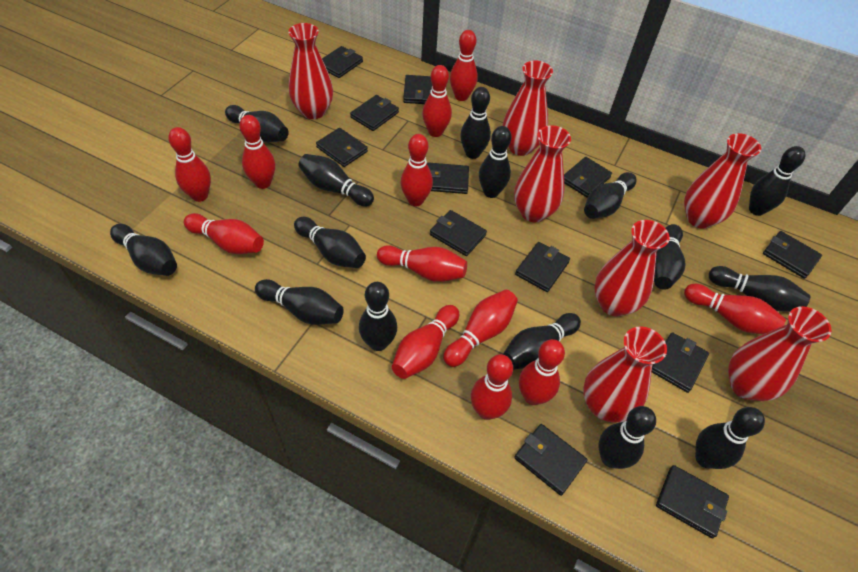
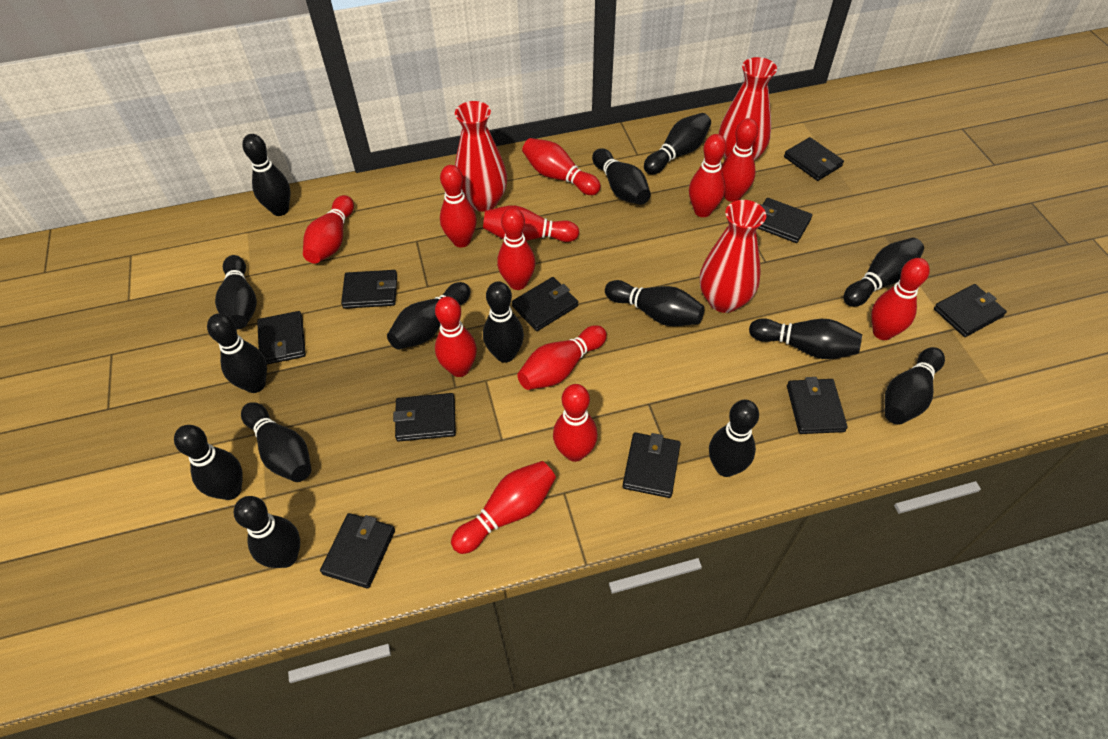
black wallet: 12 -> 10
red vase: 7 -> 3

